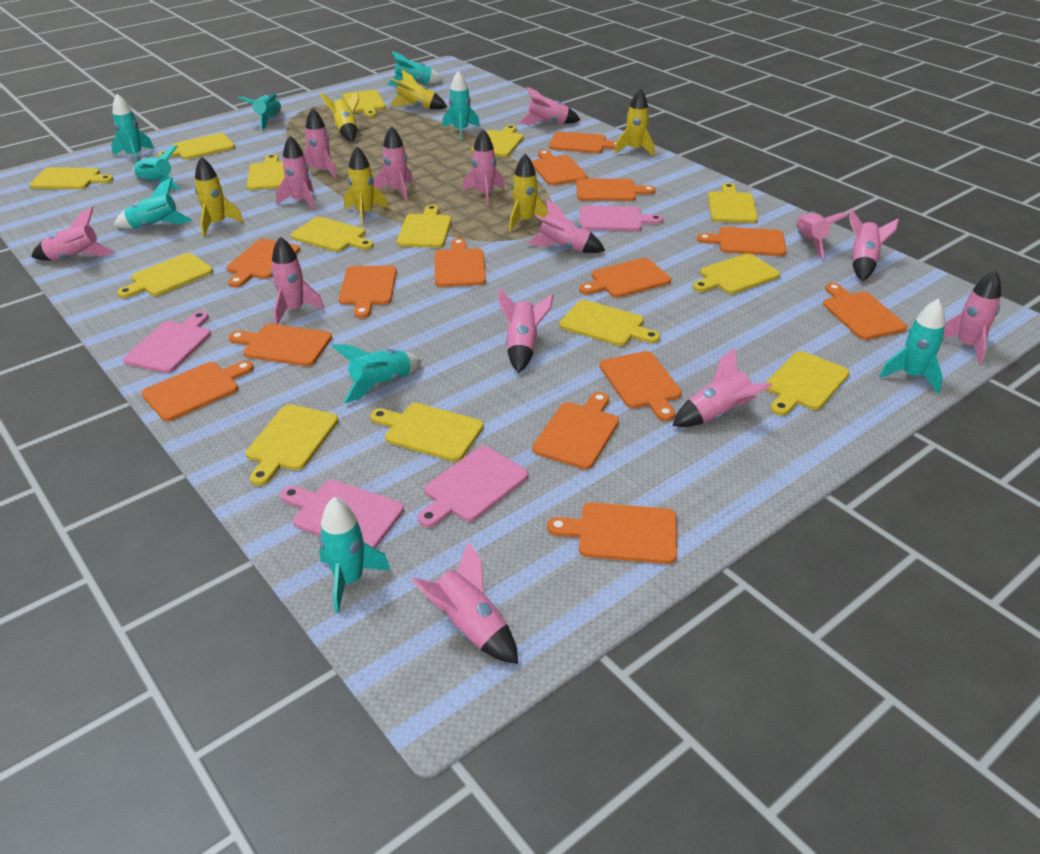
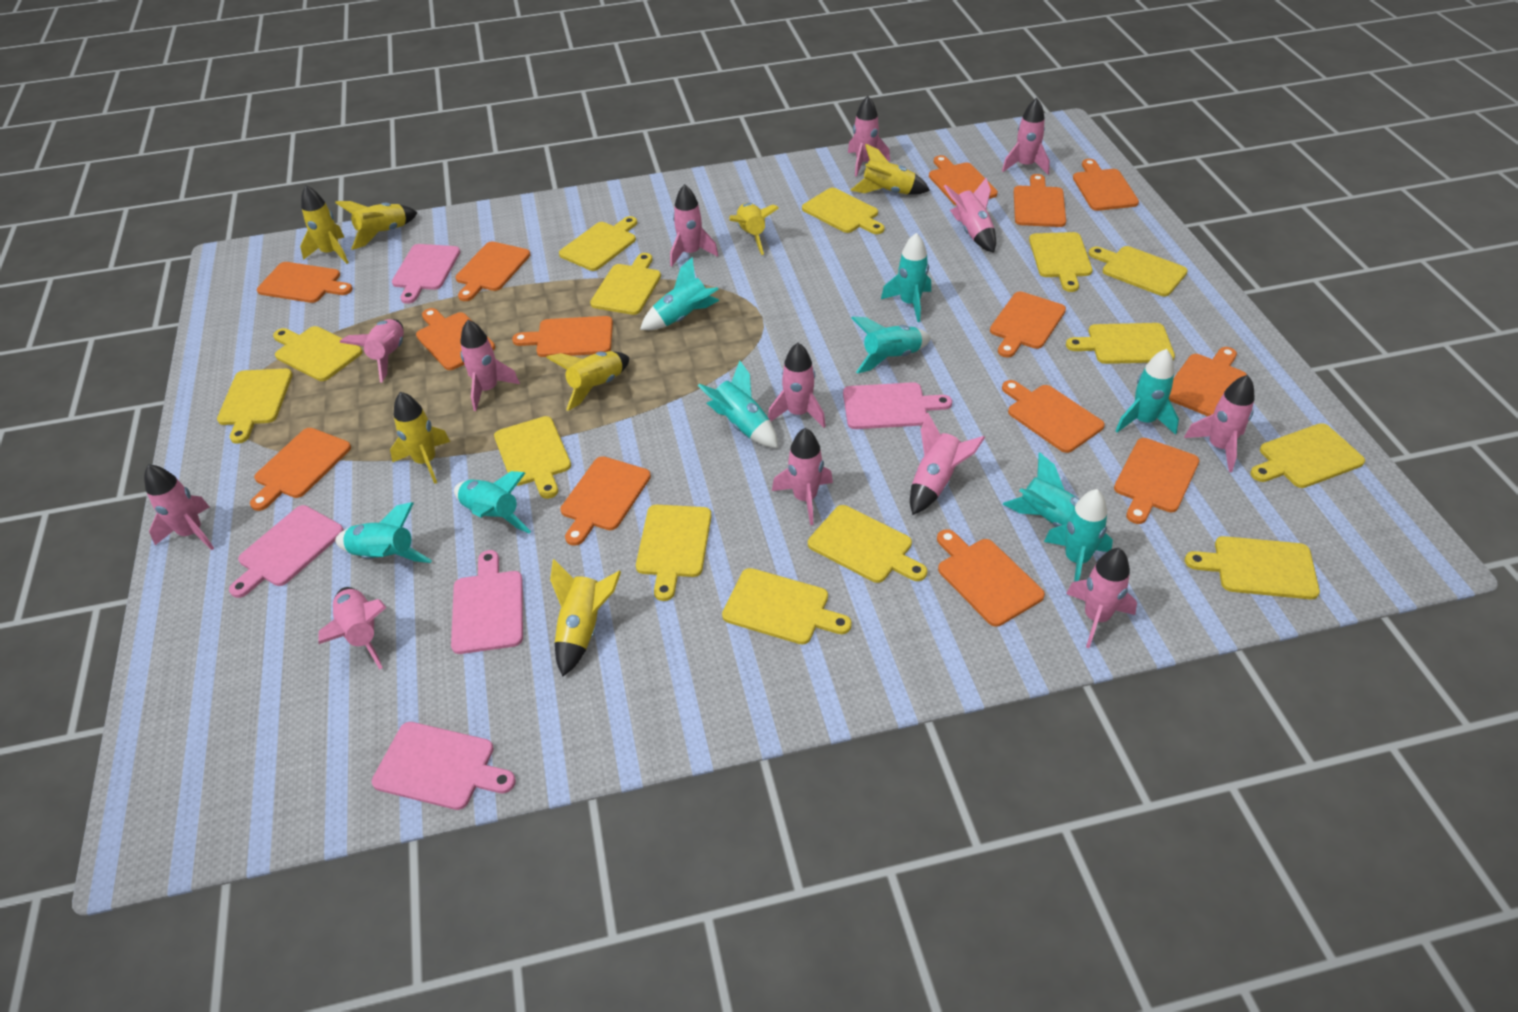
pink cutting board: 4 -> 5
pink rocket: 14 -> 13
yellow rocket: 6 -> 7

